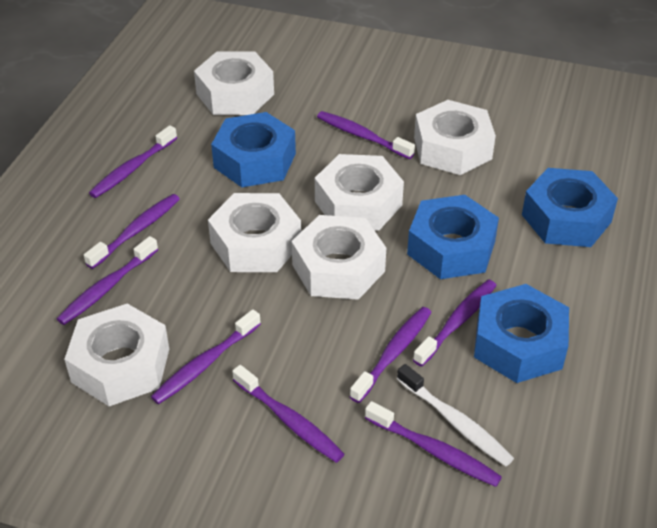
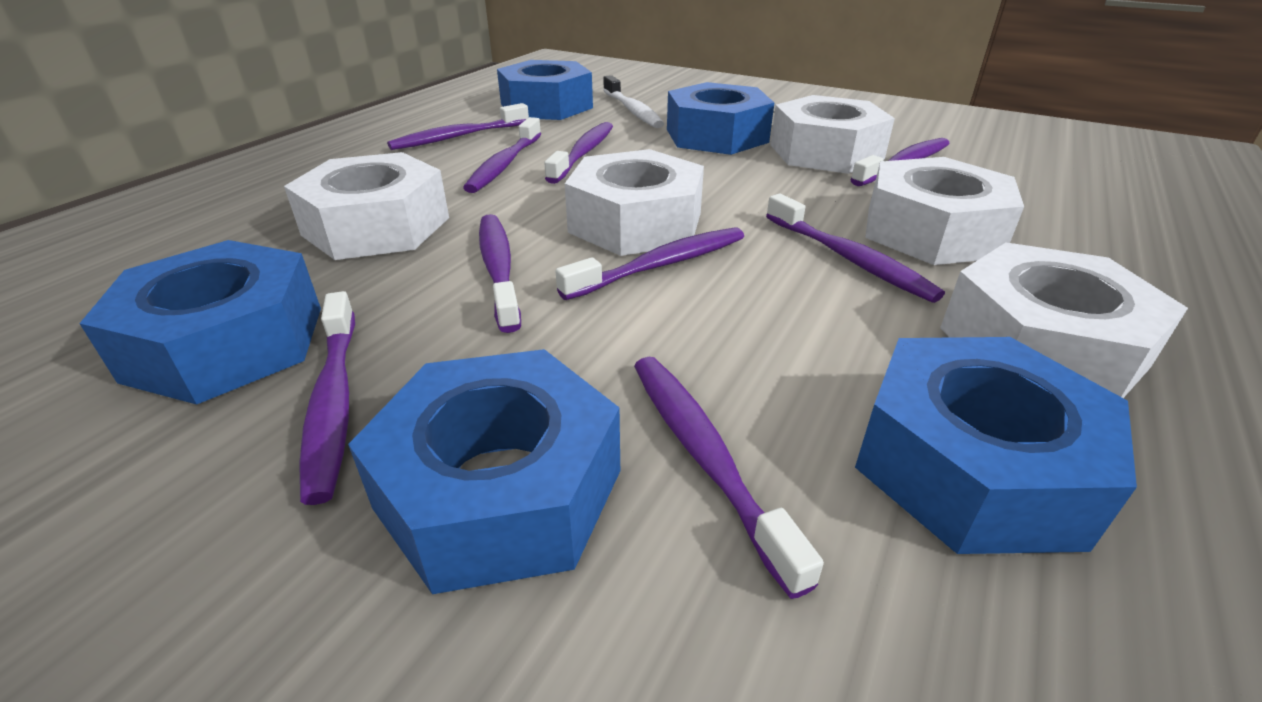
blue nut: 4 -> 5
white nut: 6 -> 5

